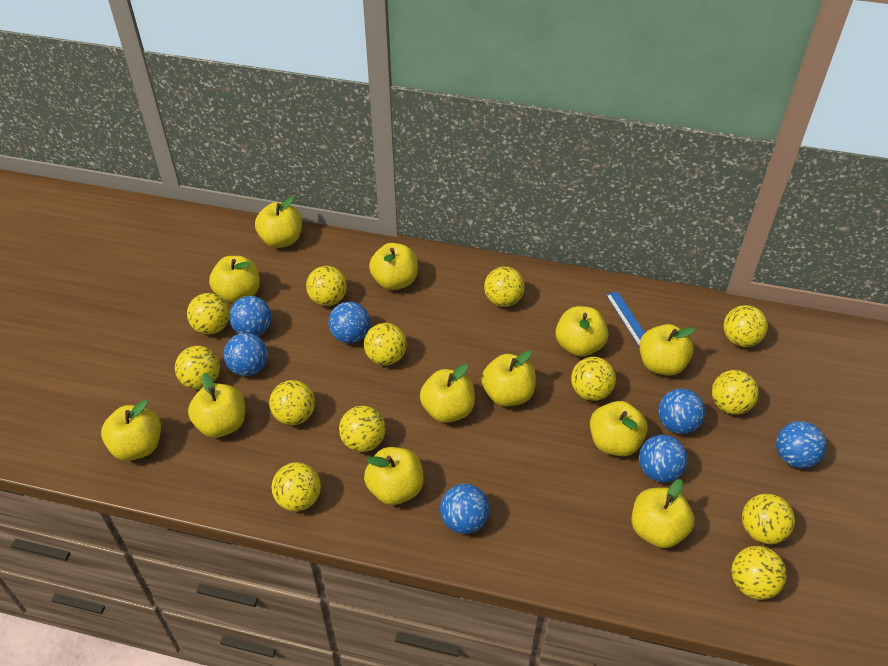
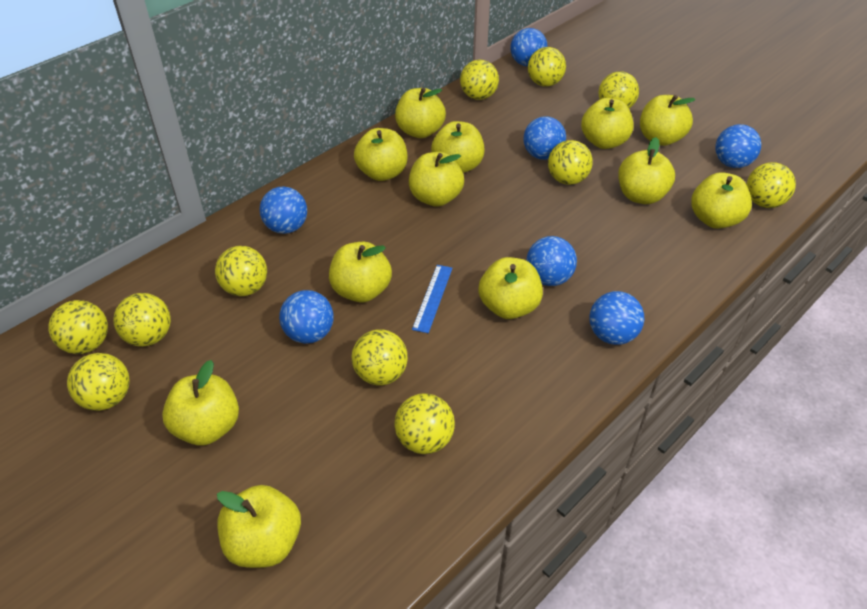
yellow ball: 13 -> 11

